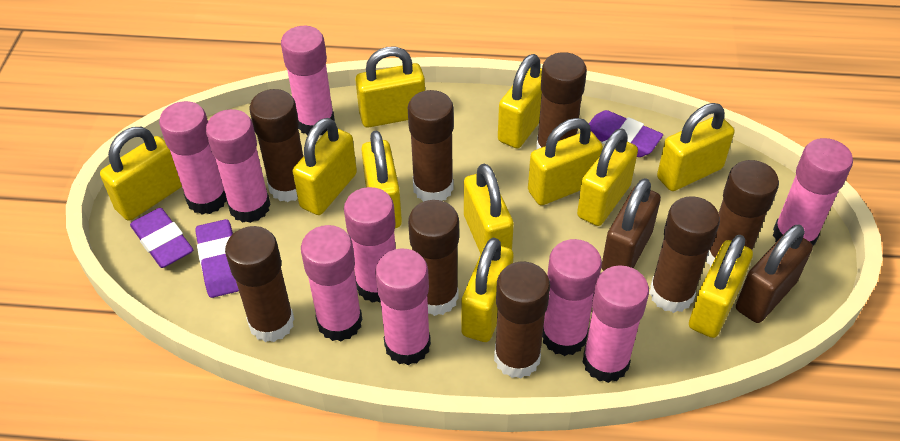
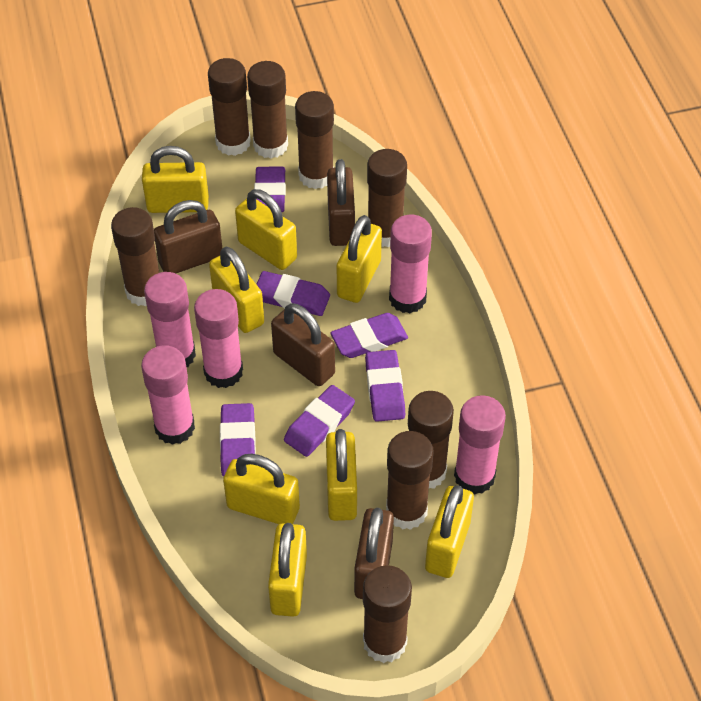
brown padlock: 2 -> 4
pink glue stick: 9 -> 5
purple eraser: 3 -> 6
yellow padlock: 11 -> 8

